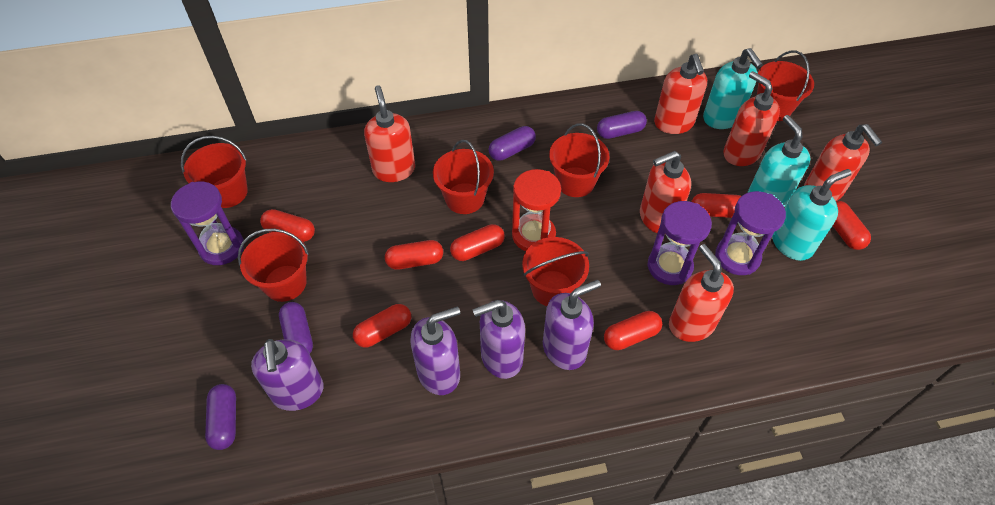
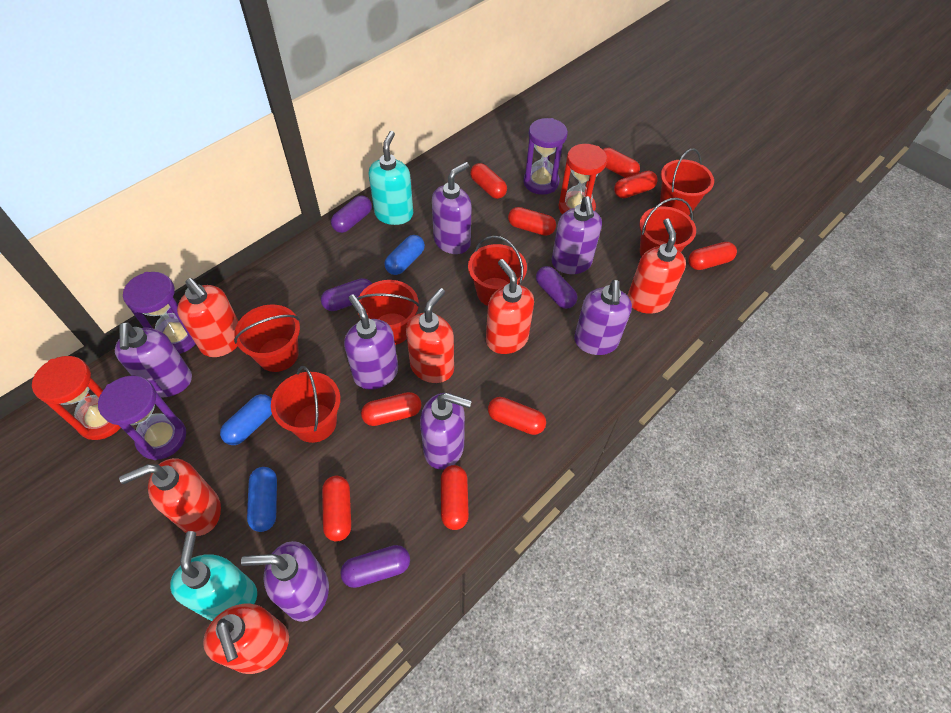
blue capsule: 0 -> 3
purple soap dispenser: 4 -> 7
red capsule: 7 -> 9
red hourglass: 1 -> 2
turquoise soap dispenser: 3 -> 2

